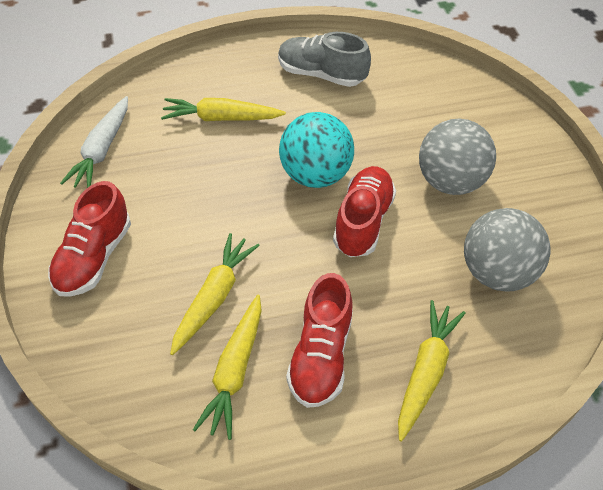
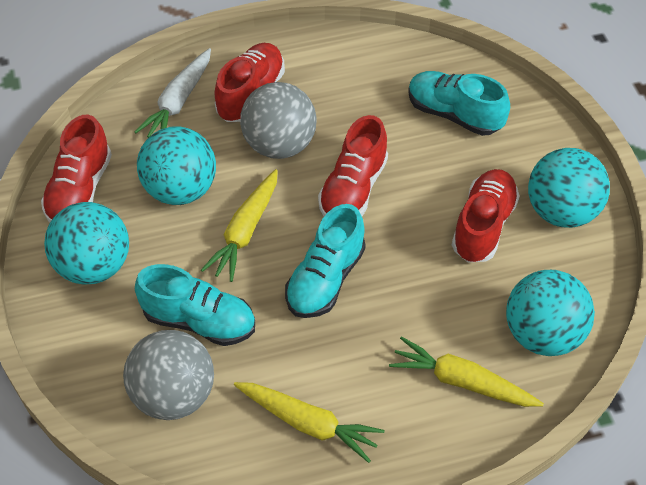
grey shoe: 1 -> 0
red shoe: 3 -> 4
turquoise ball: 1 -> 4
turquoise shoe: 0 -> 3
yellow carrot: 4 -> 3

